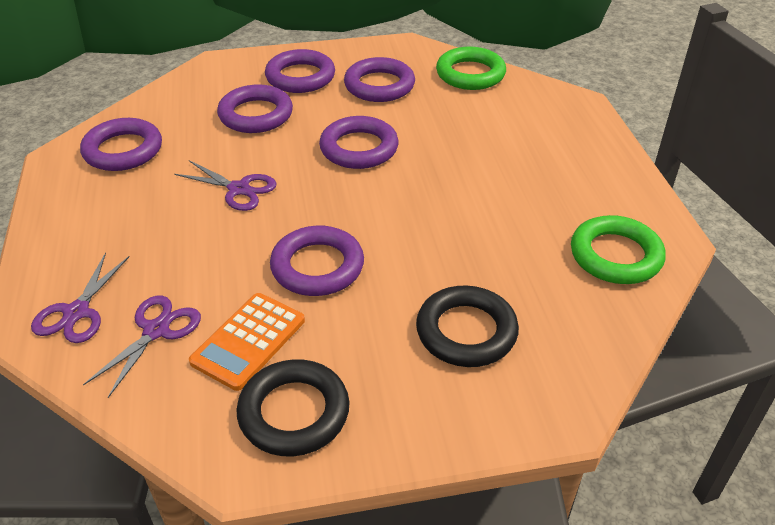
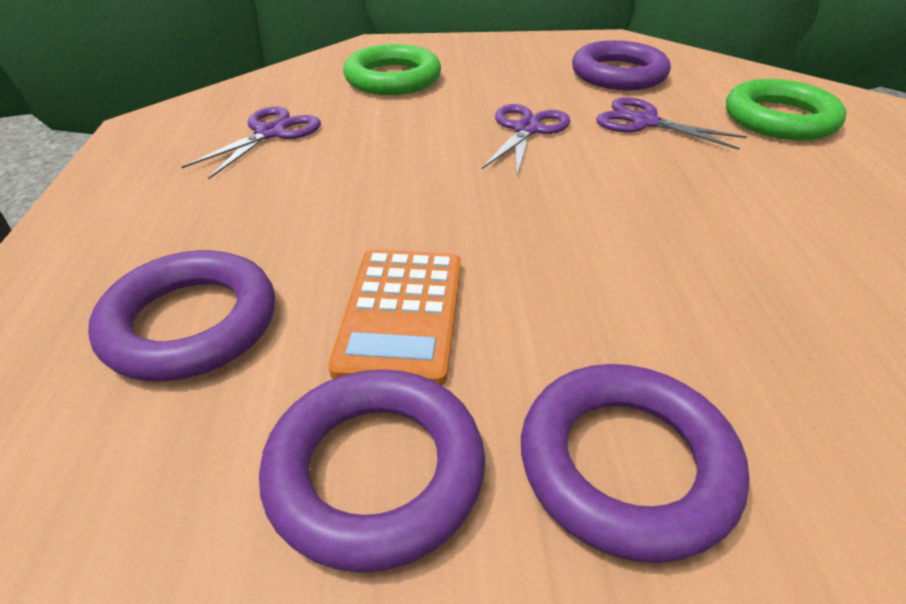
black ring: 2 -> 0
purple ring: 6 -> 4

